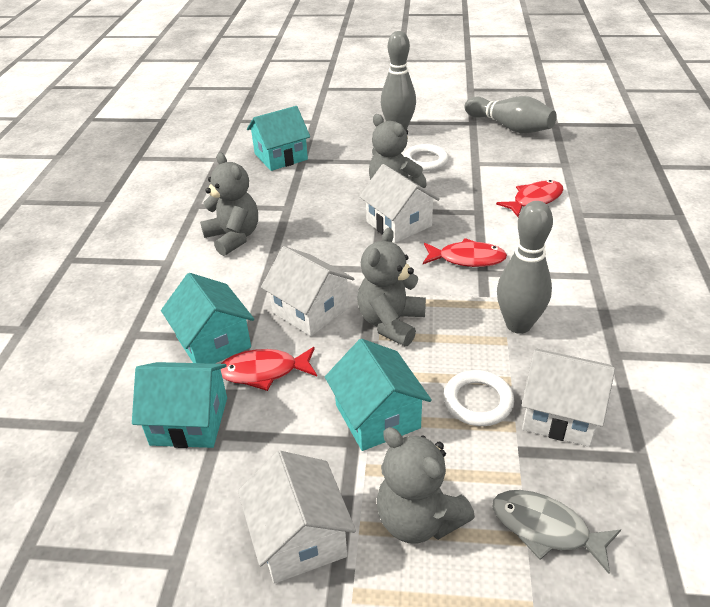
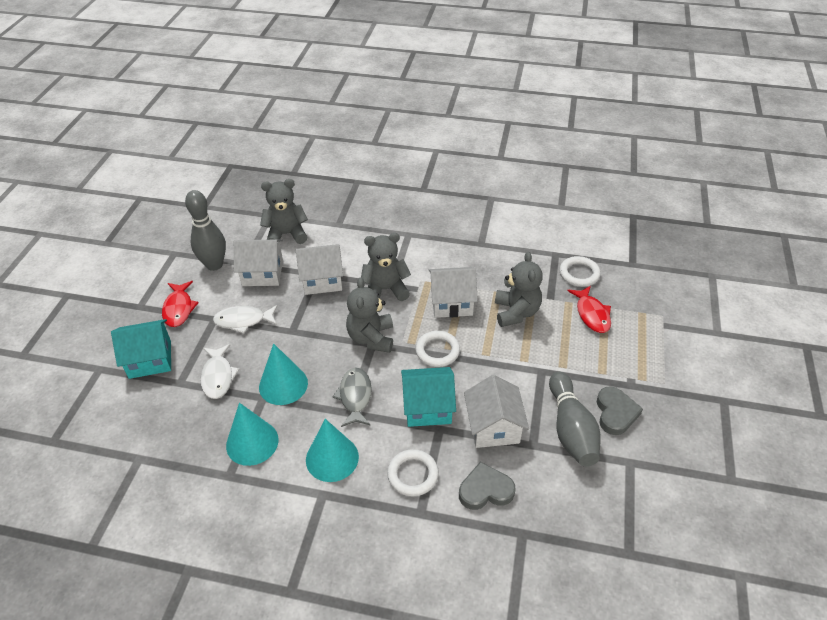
grey bowling pin: 3 -> 2
grey heart: 0 -> 2
red fish: 3 -> 2
turquoise cone: 0 -> 3
turquoise house: 4 -> 2
white fish: 0 -> 2
white ring: 2 -> 3

